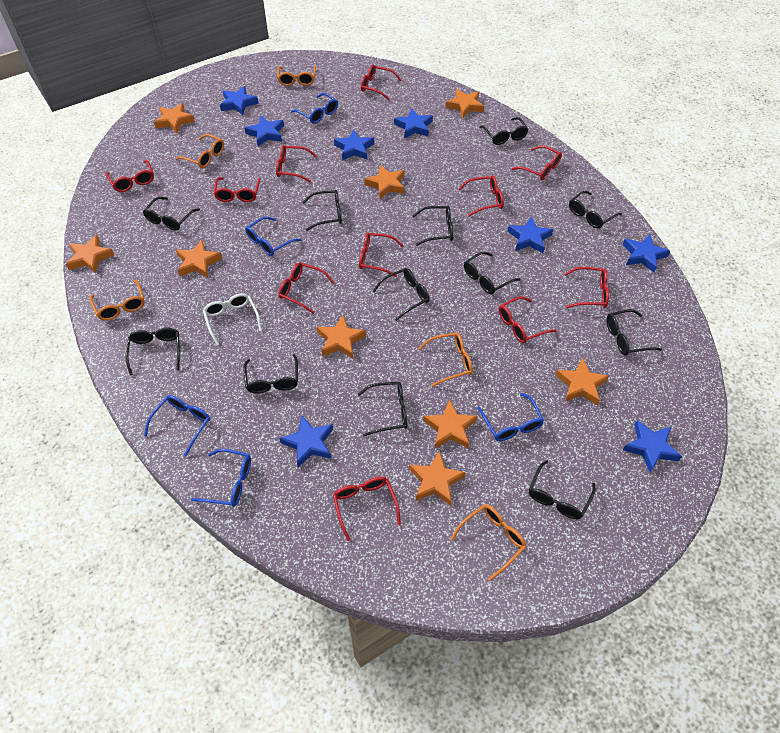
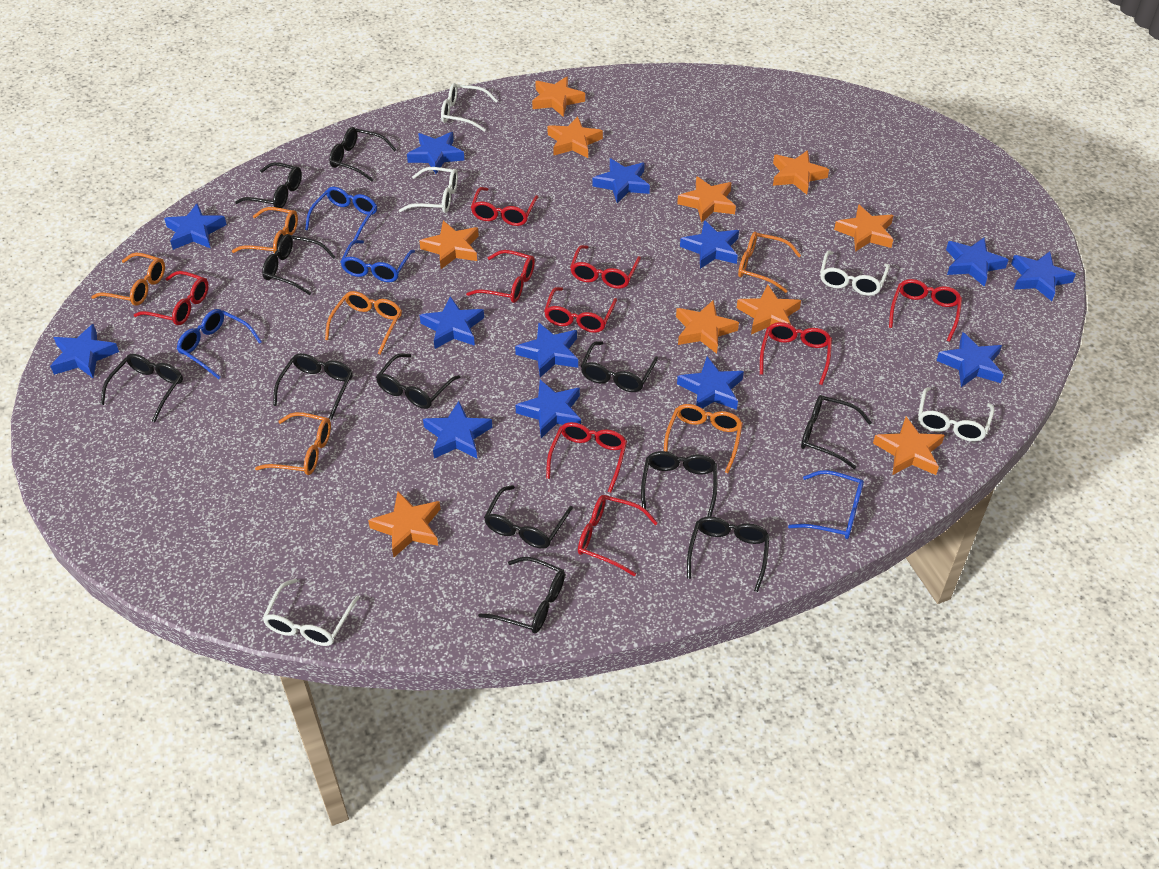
blue glasses: 5 -> 4
blue star: 8 -> 13
orange glasses: 5 -> 6
orange star: 9 -> 10
red glasses: 11 -> 9
white glasses: 1 -> 5

